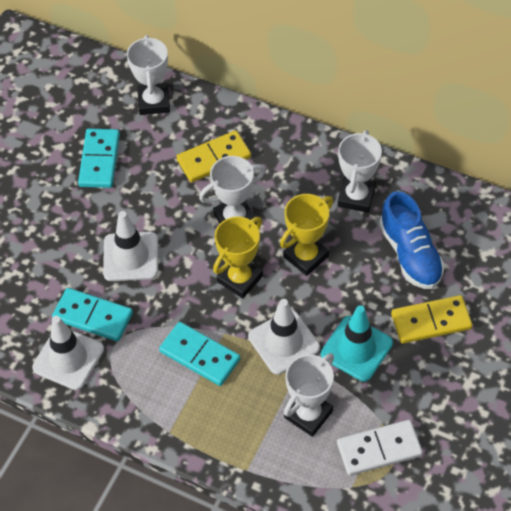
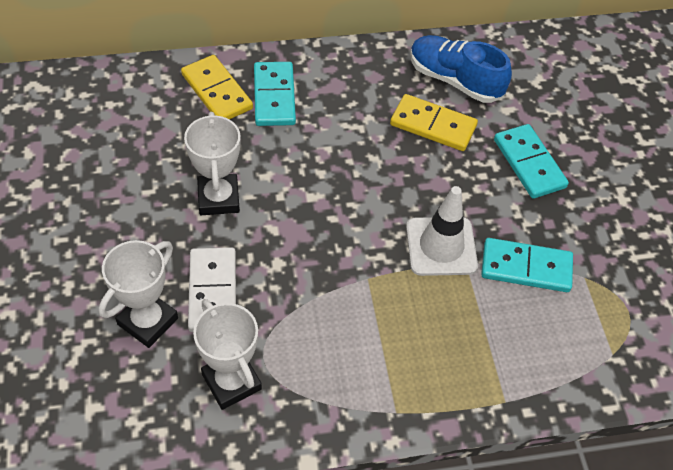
turquoise traffic cone: 1 -> 0
white traffic cone: 3 -> 1
white trophy: 4 -> 3
yellow trophy: 2 -> 0

